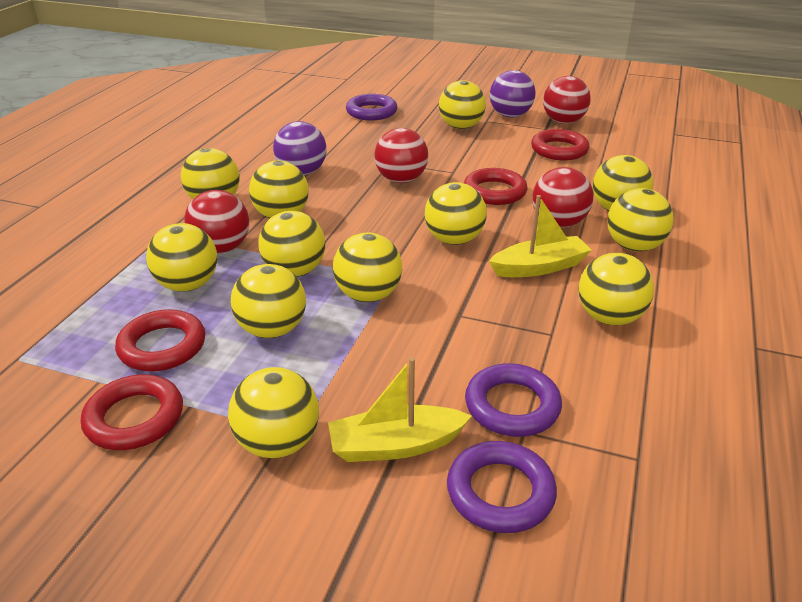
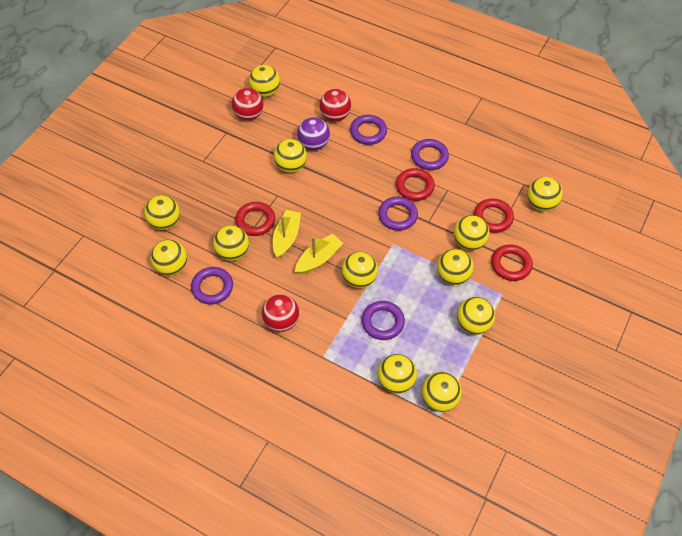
purple ball: 2 -> 1
purple ring: 3 -> 5
red ball: 4 -> 3

